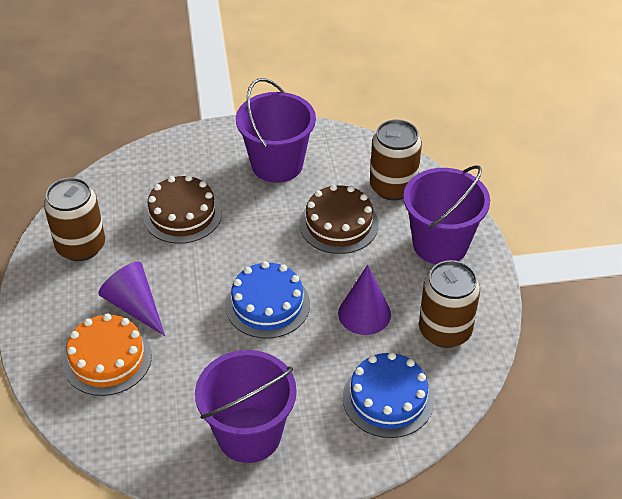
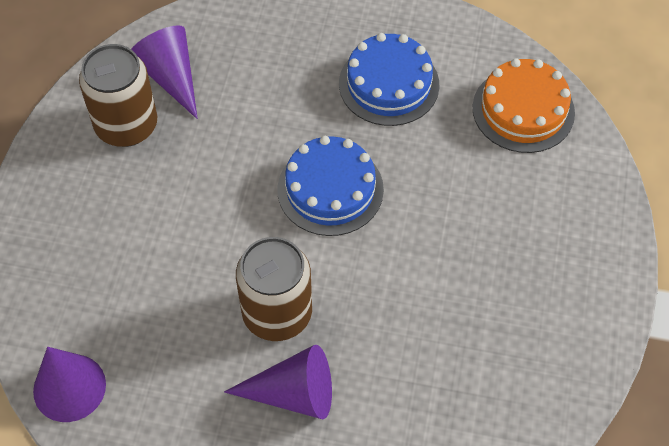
brown cake: 2 -> 0
brown can: 3 -> 2
purple bucket: 3 -> 0
purple cone: 2 -> 3

